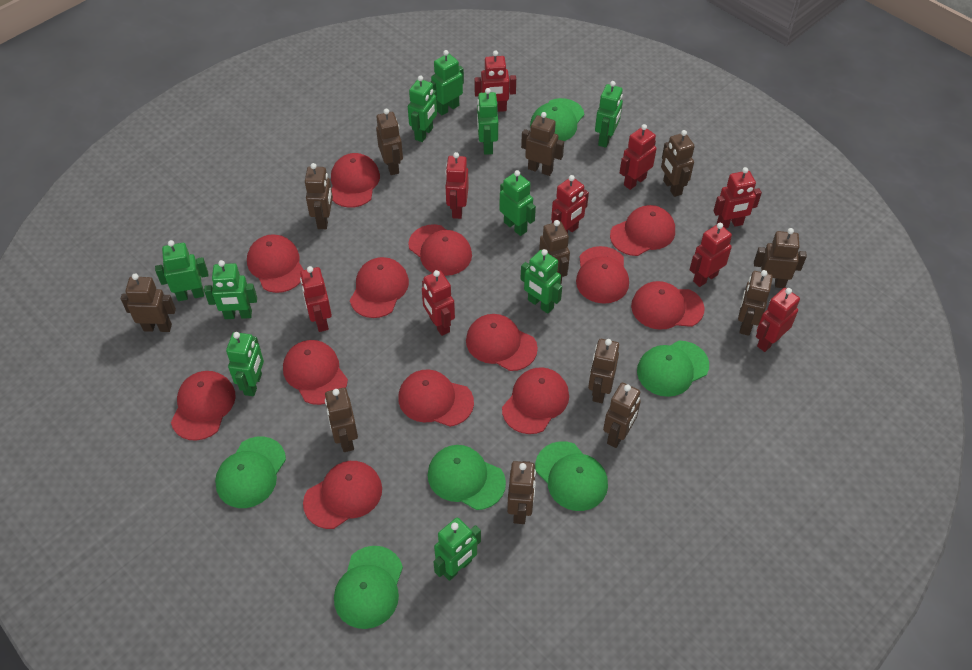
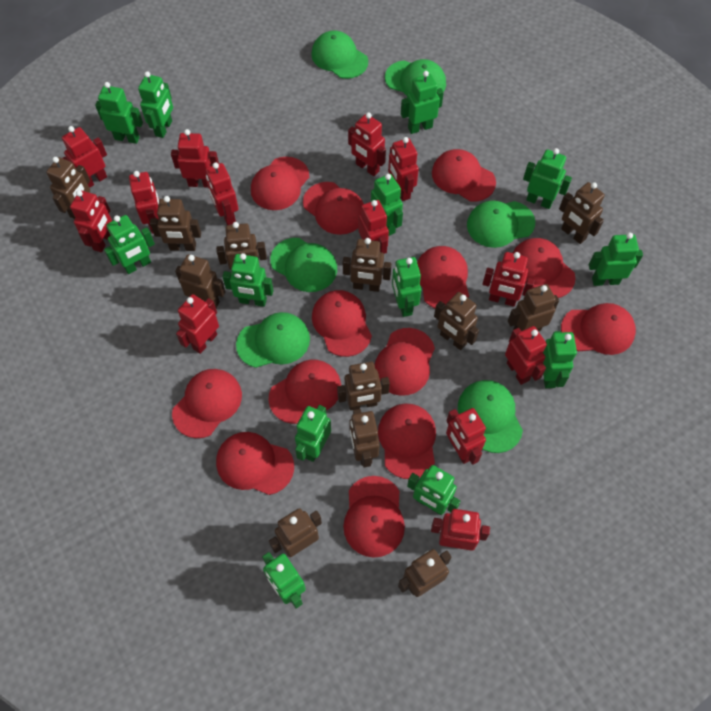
green robot: 10 -> 13
red robot: 9 -> 13

